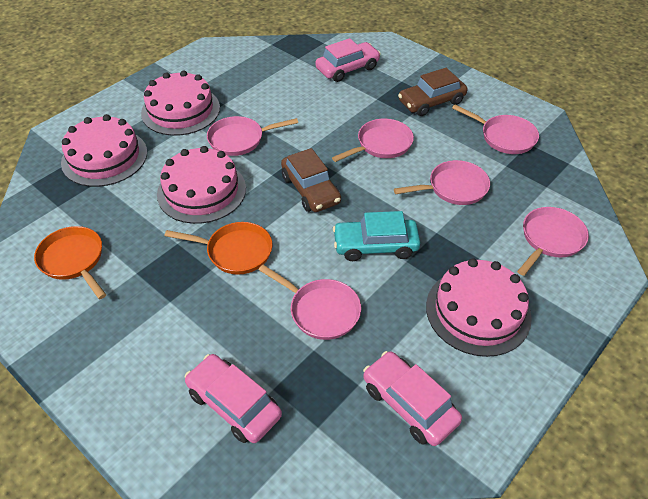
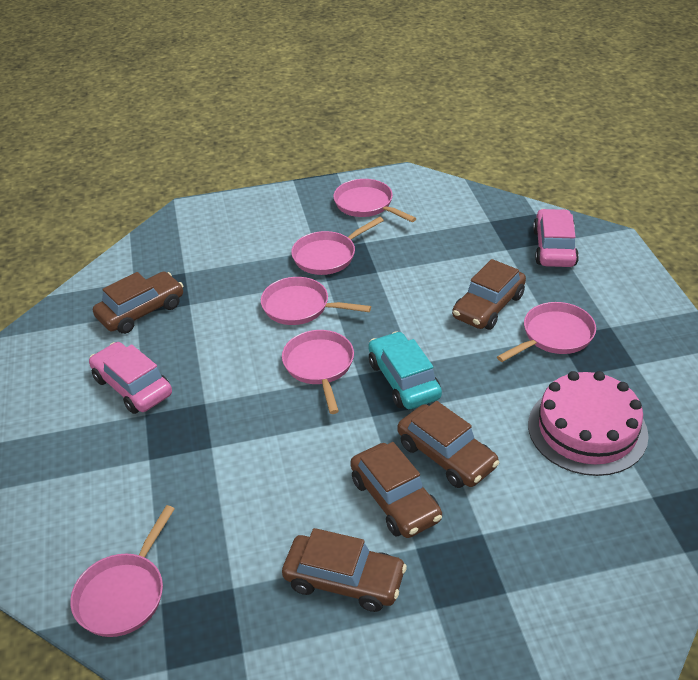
brown car: 2 -> 5
orange pan: 2 -> 0
pink cake: 4 -> 1
pink car: 3 -> 2

